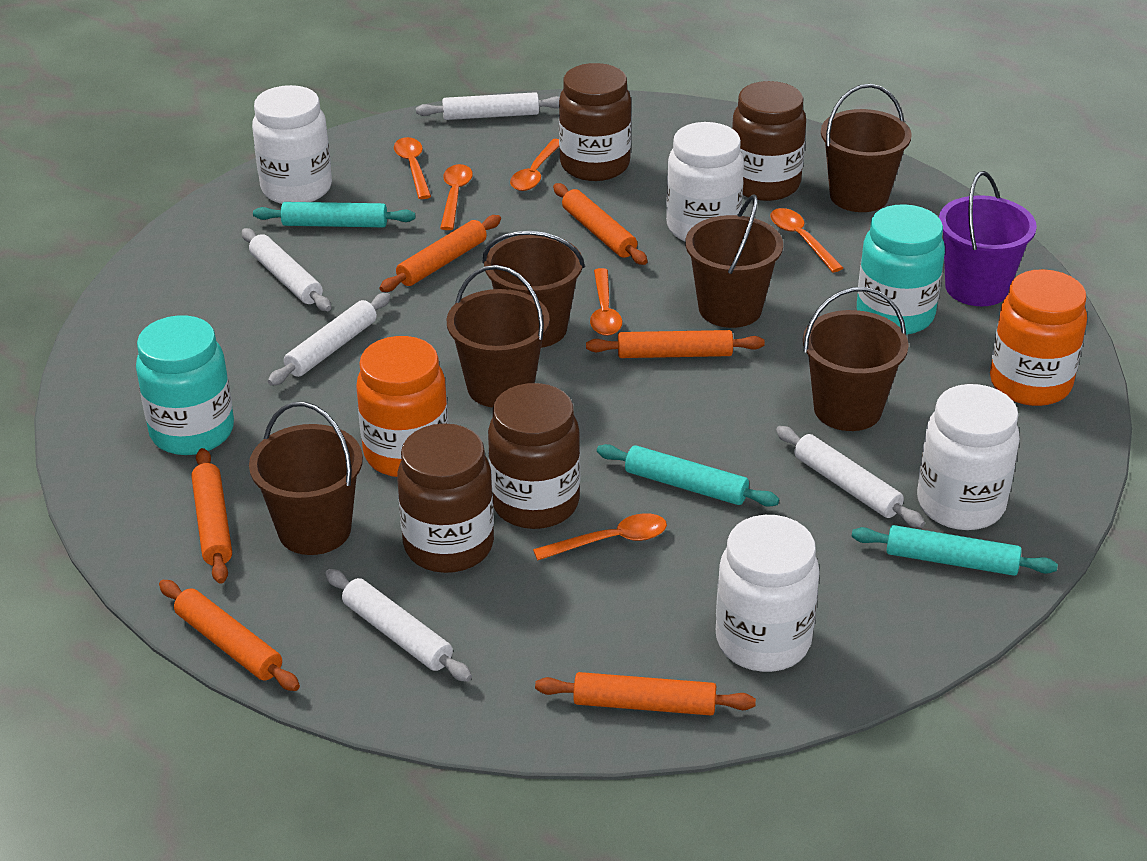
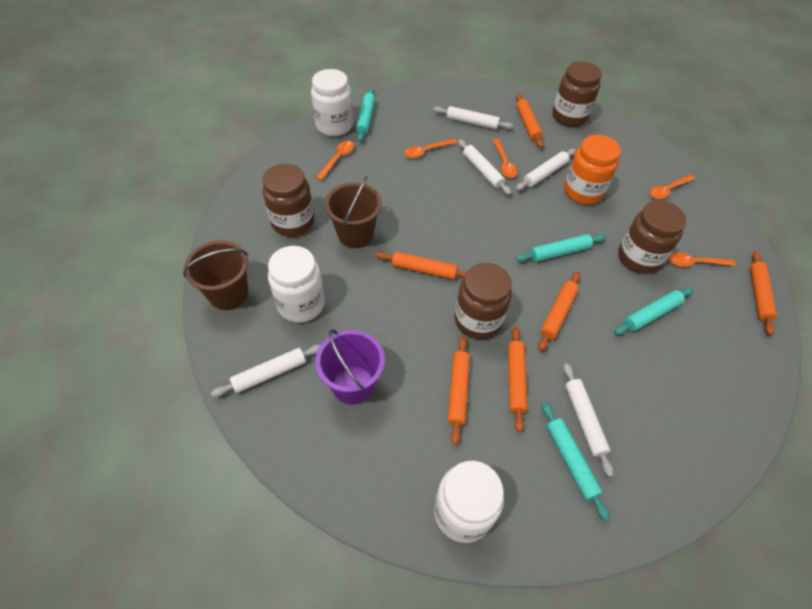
brown bucket: 6 -> 2
orange jar: 2 -> 1
orange spoon: 6 -> 5
turquoise jar: 2 -> 0
turquoise rolling pin: 3 -> 4
white jar: 4 -> 3

